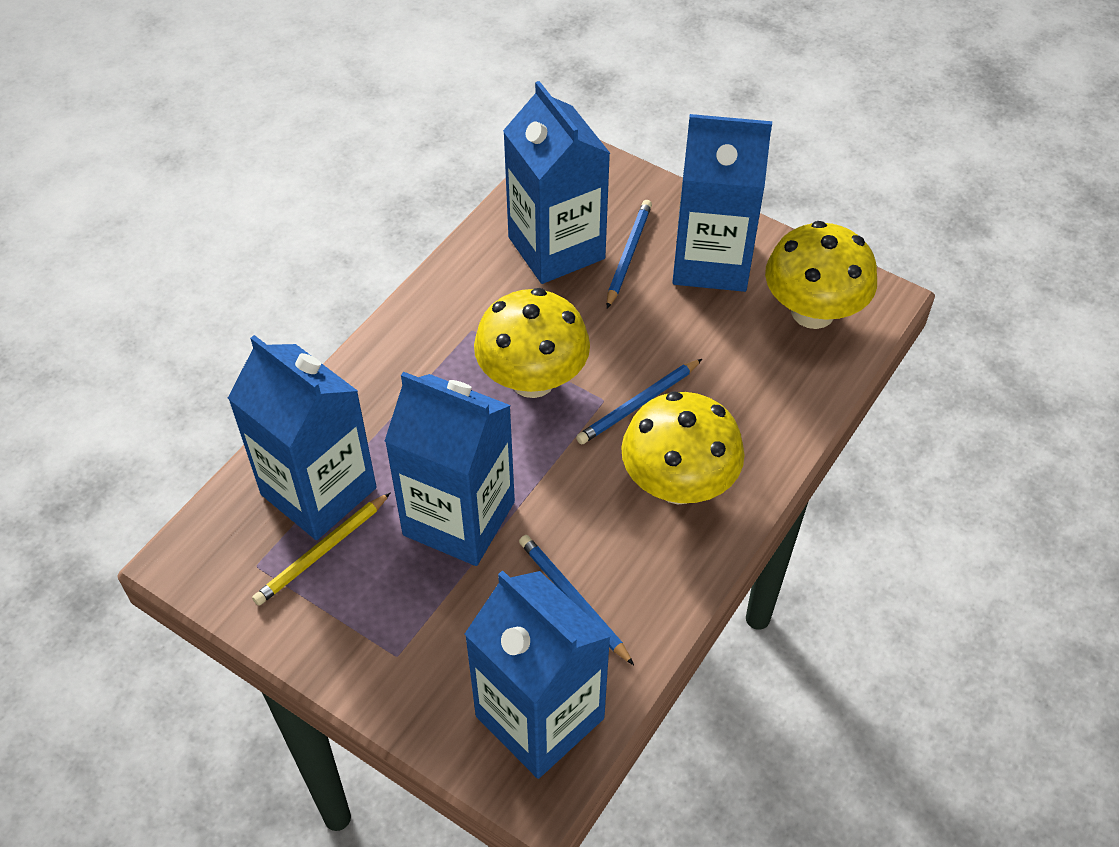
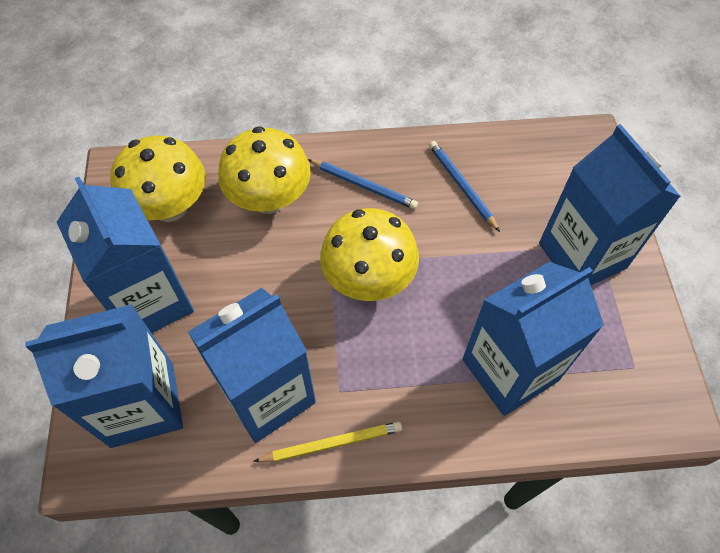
blue pencil: 3 -> 2

